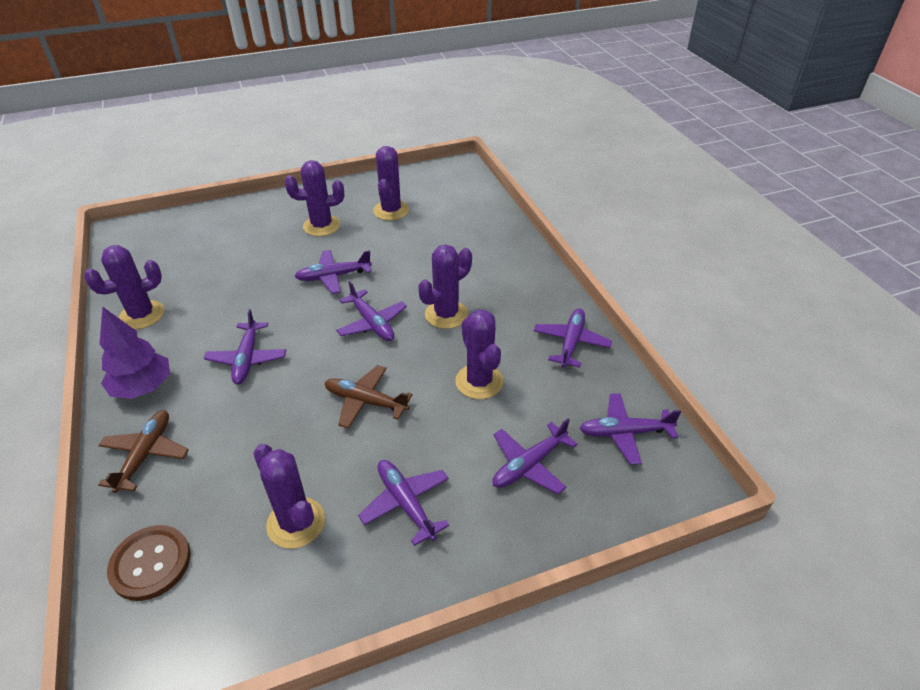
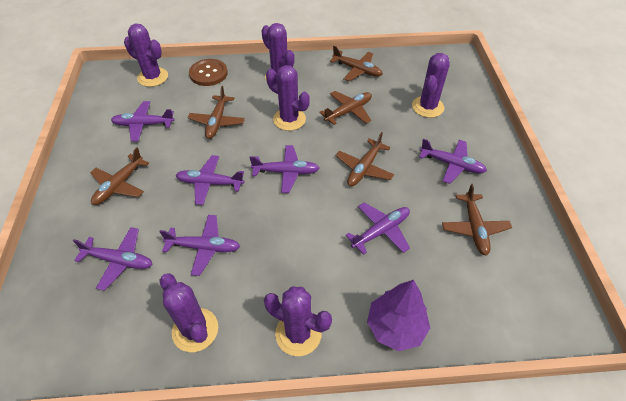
brown plane: 2 -> 6

